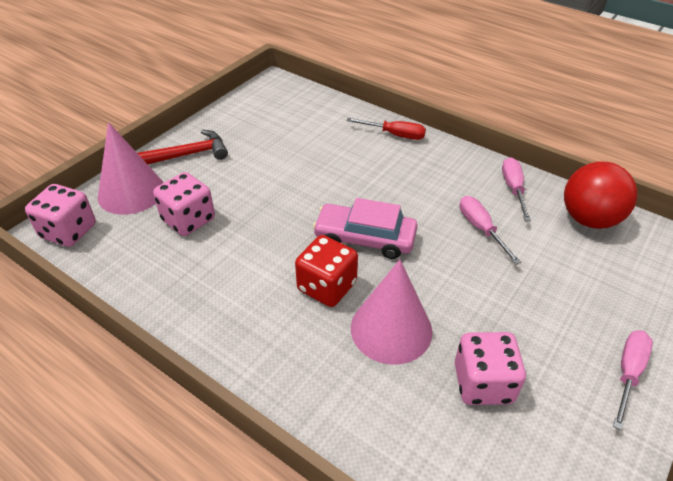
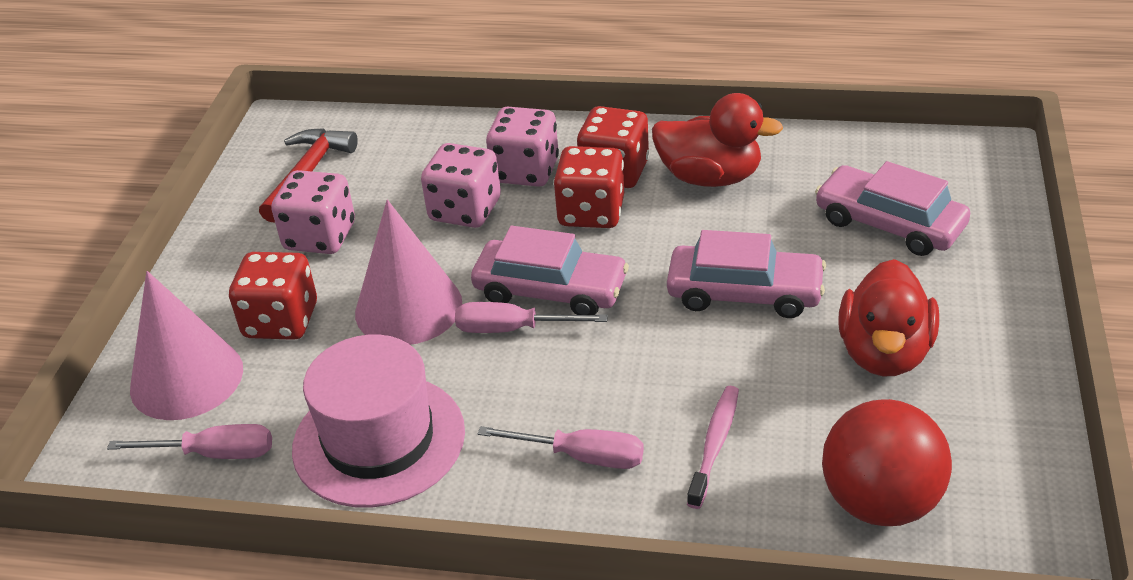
pink car: 1 -> 3
pink hat: 0 -> 1
pink toothbrush: 0 -> 1
red dice: 1 -> 3
red duck: 0 -> 2
red screwdriver: 1 -> 0

